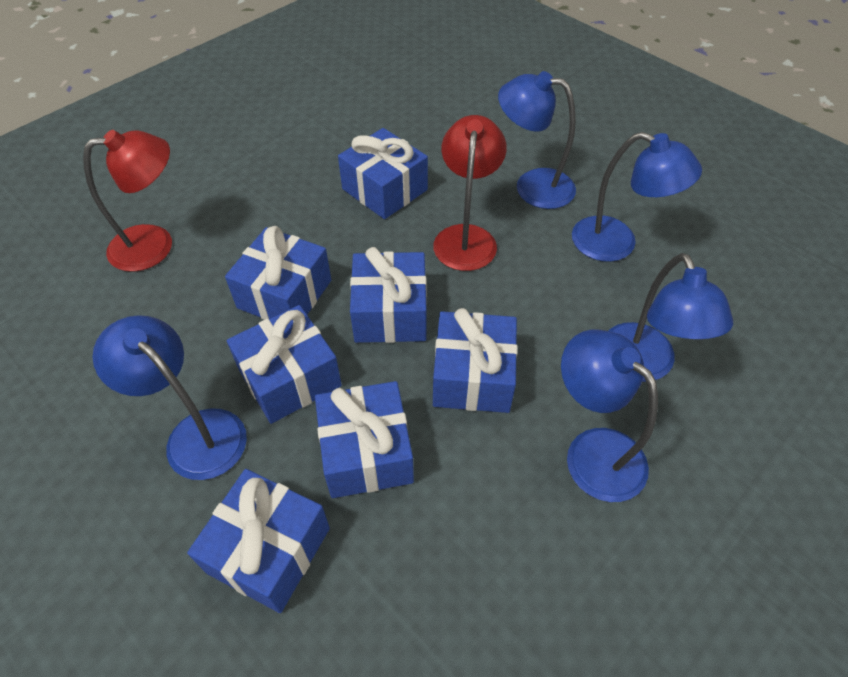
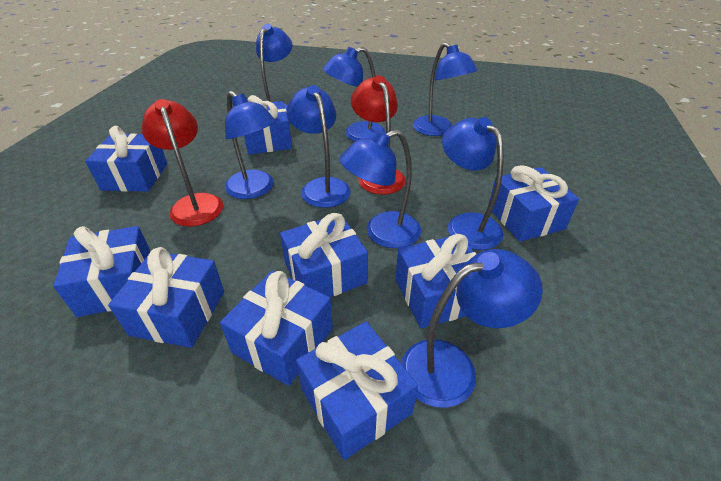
blue gift: 7 -> 9
blue lamp: 5 -> 8

